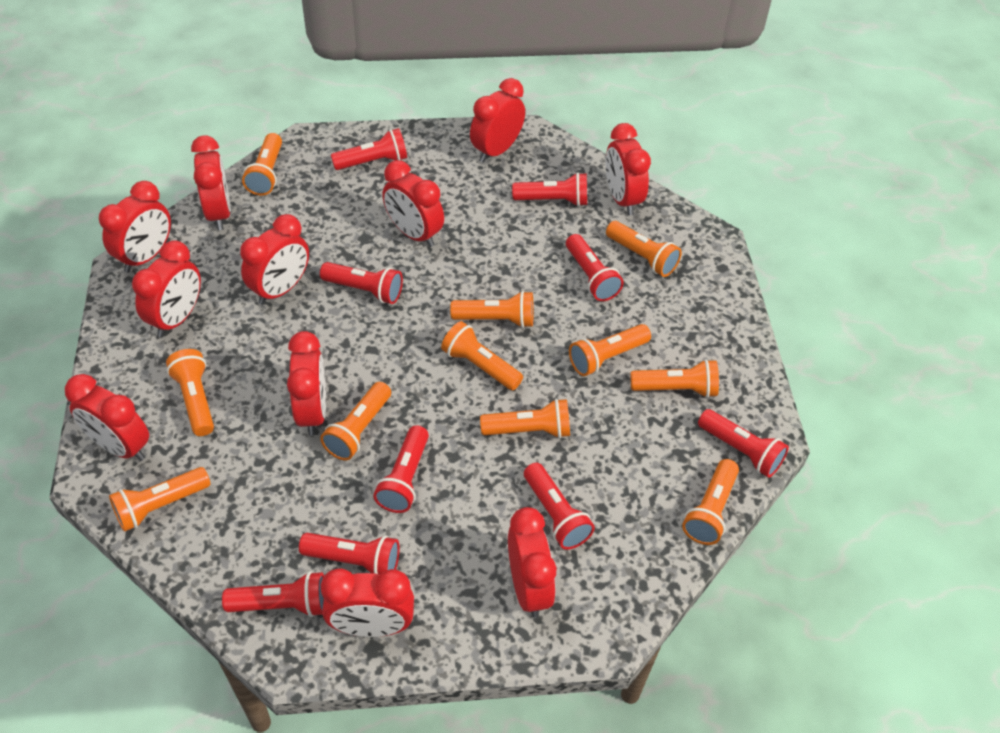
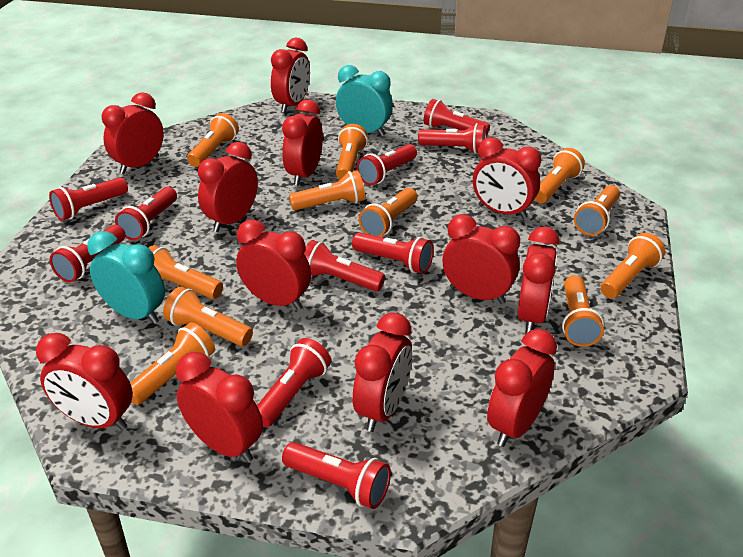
red clock: 11 -> 12
red flashlight: 9 -> 10
turquoise clock: 0 -> 2

